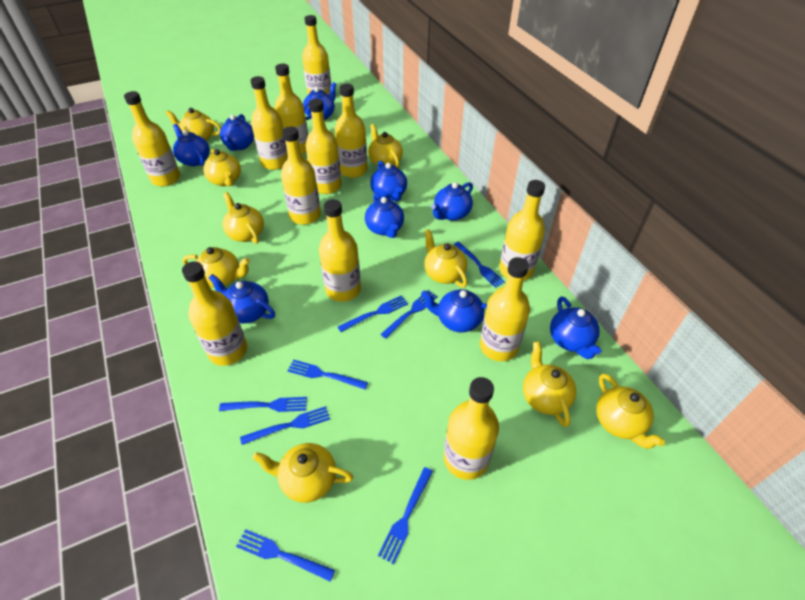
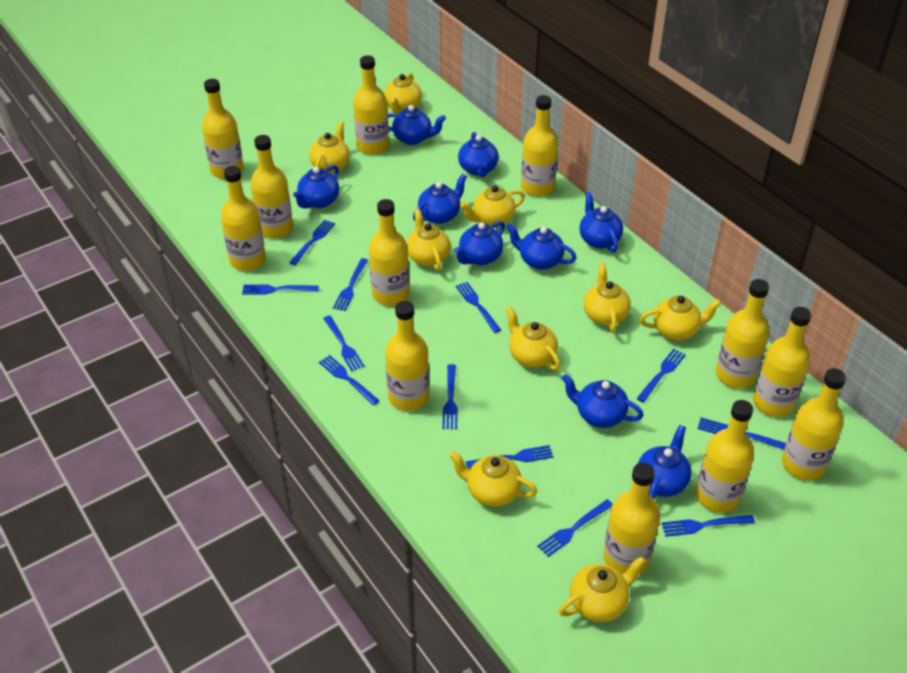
blue fork: 8 -> 12

